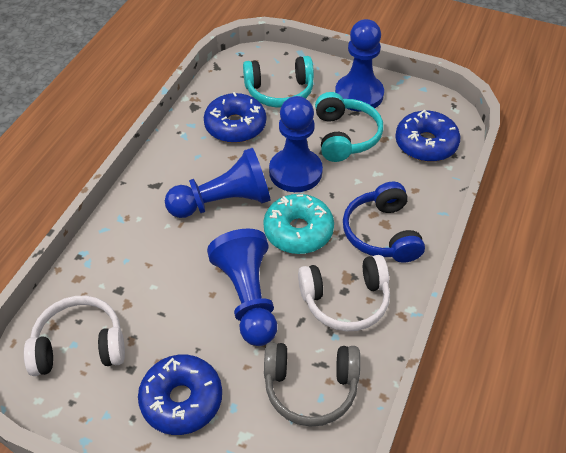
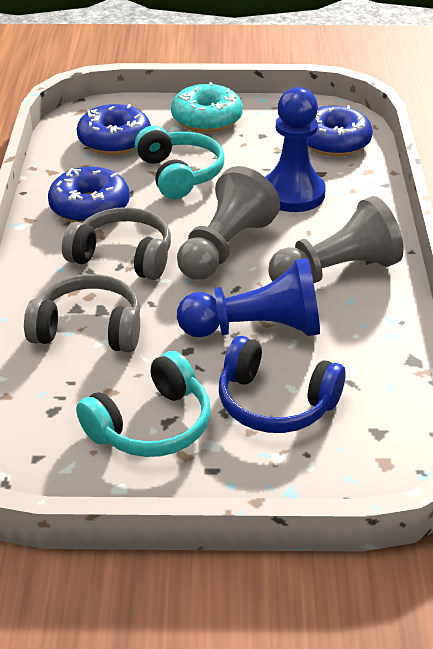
blue pawn: 4 -> 2
grey headphones: 1 -> 2
grey pawn: 0 -> 2
white headphones: 2 -> 0

